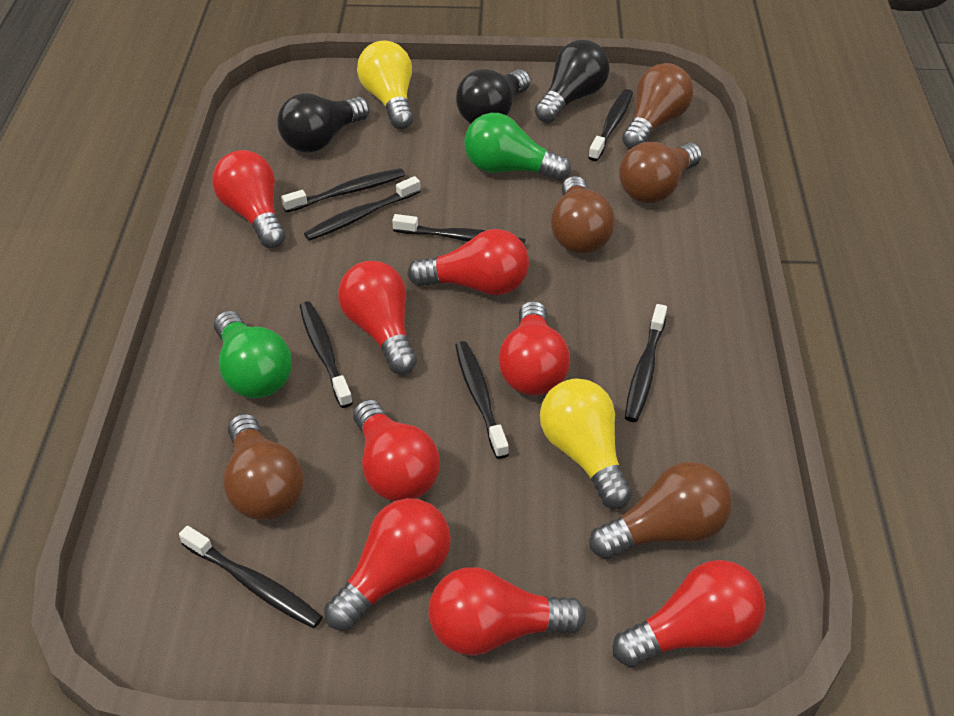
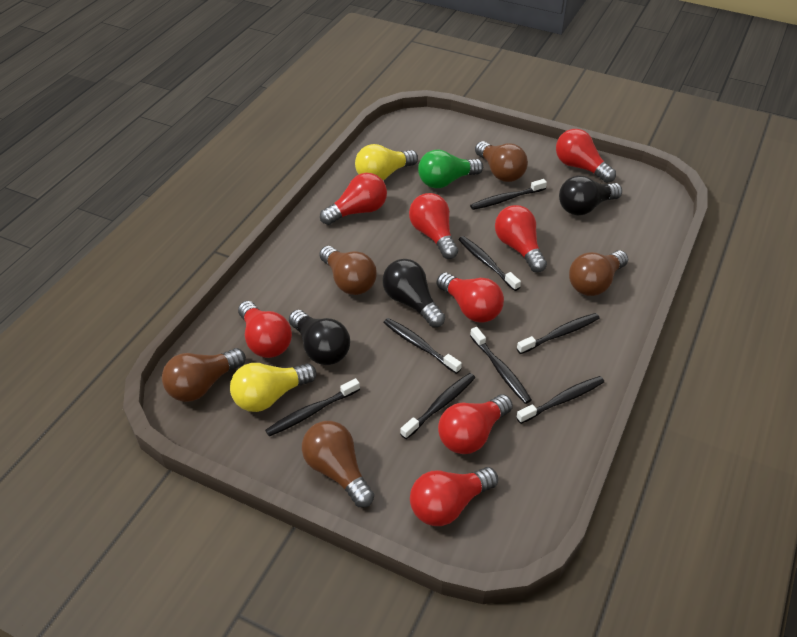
green light bulb: 2 -> 1

